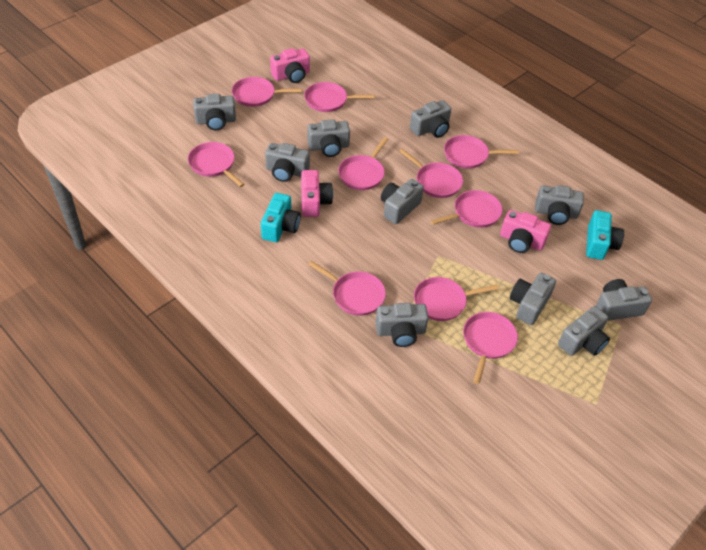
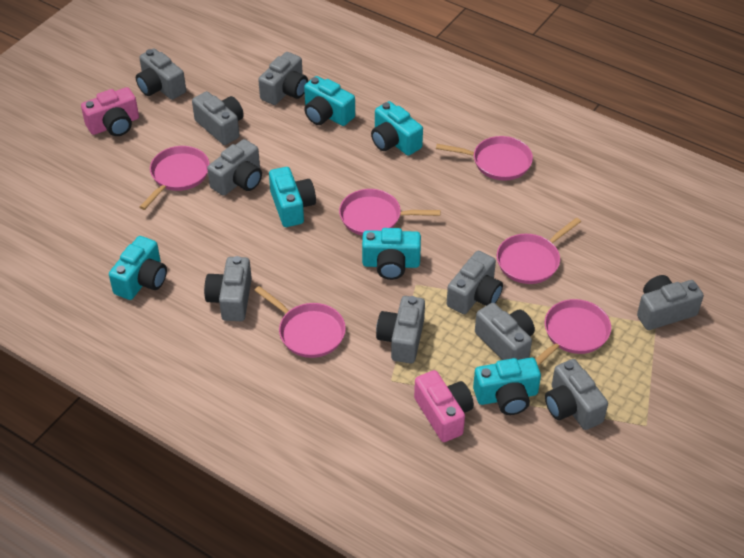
pink camera: 3 -> 2
pink pan: 10 -> 6
turquoise camera: 2 -> 6

